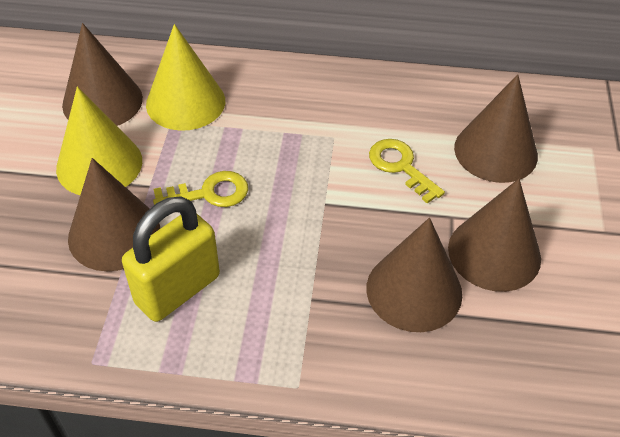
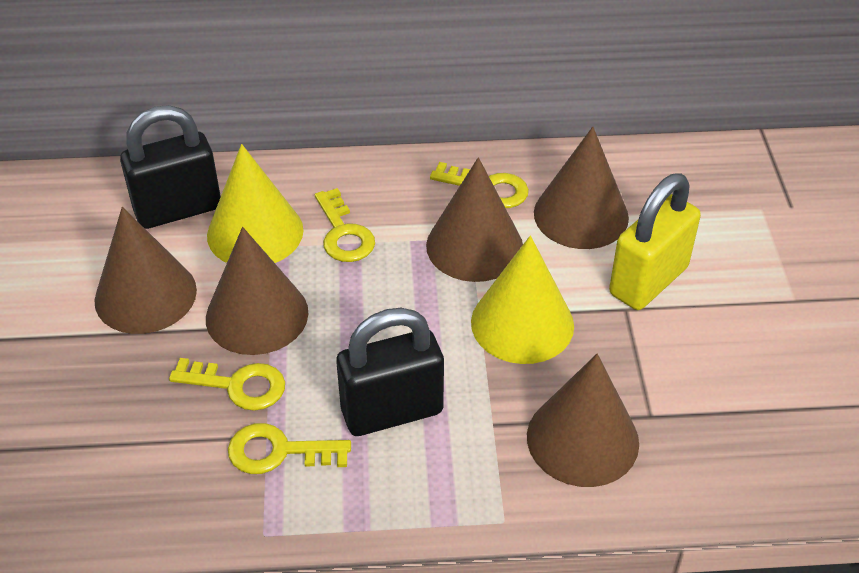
black padlock: 0 -> 2
yellow key: 2 -> 4

